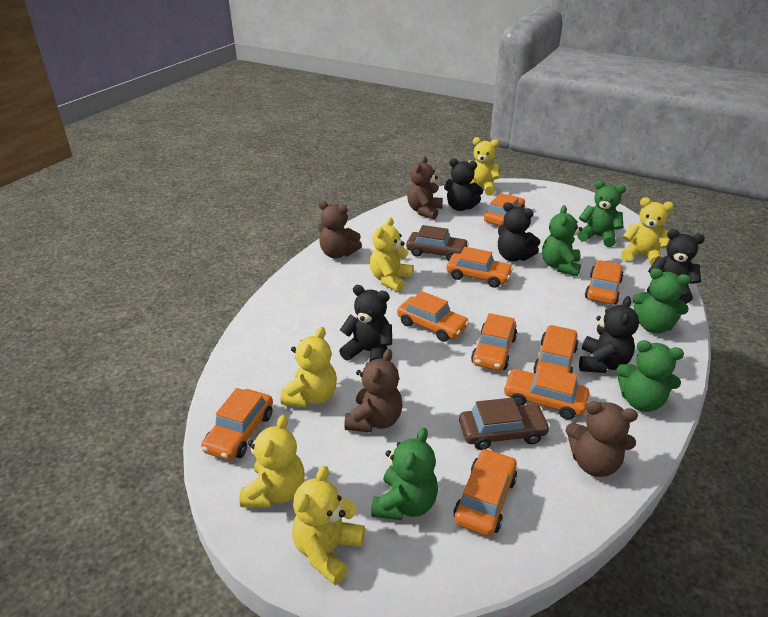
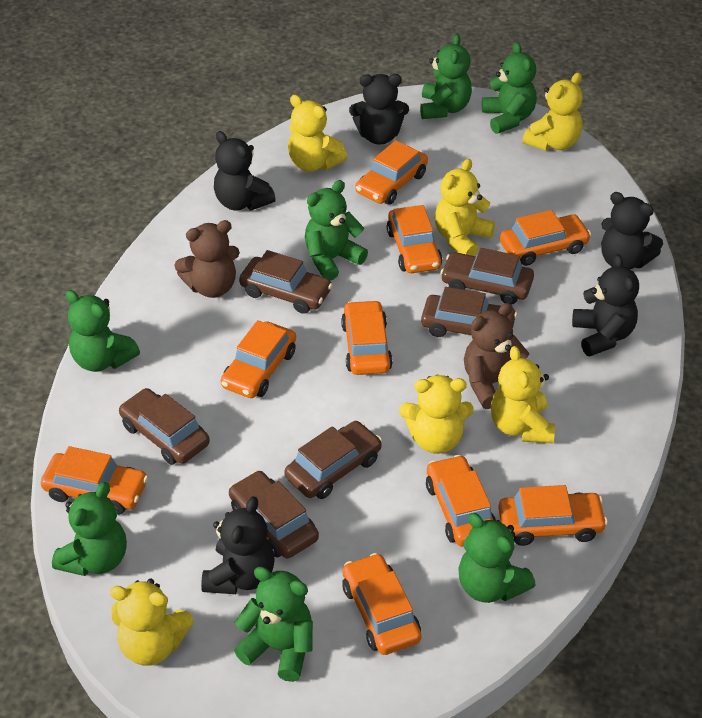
brown car: 2 -> 6
brown teddy bear: 4 -> 2
green teddy bear: 5 -> 7

